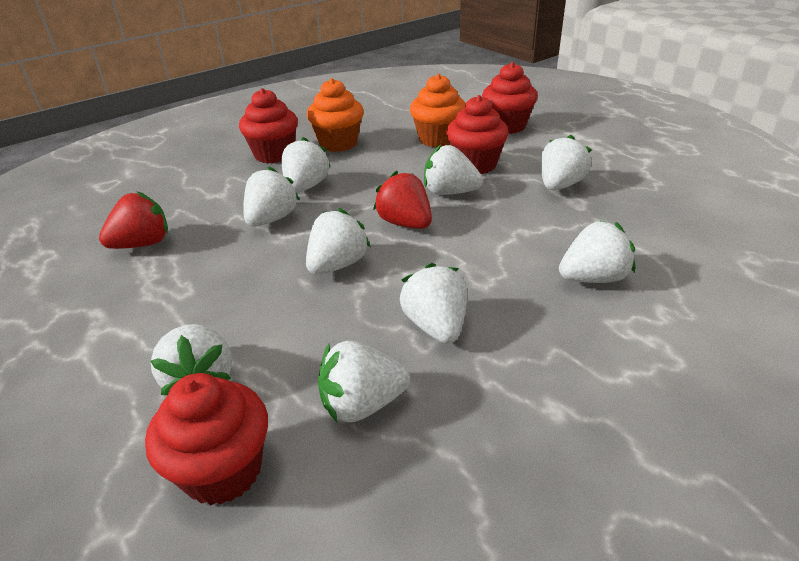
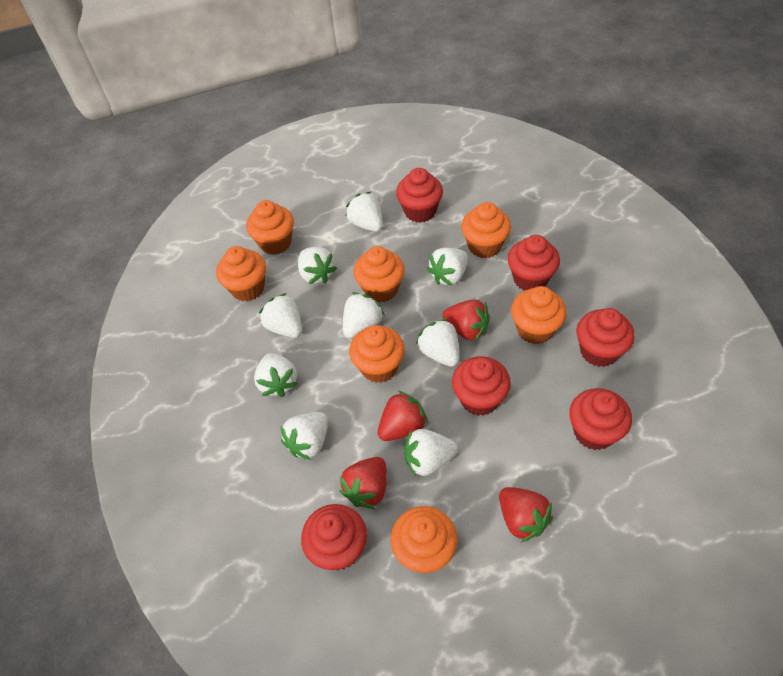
orange cupcake: 2 -> 7
red cupcake: 4 -> 6
red strawberry: 2 -> 4

